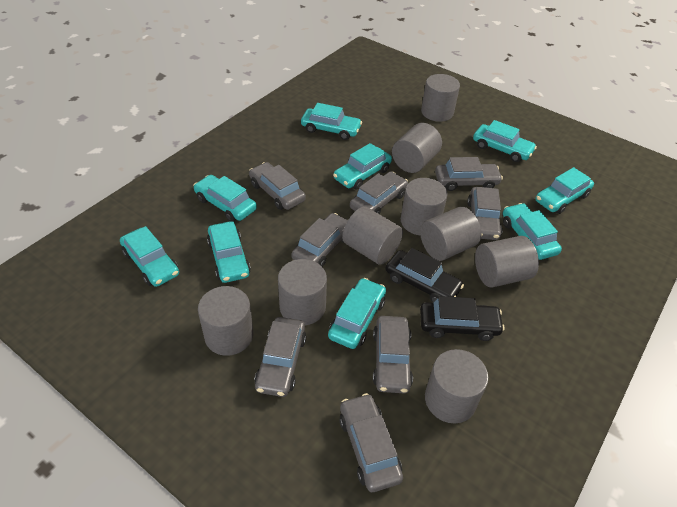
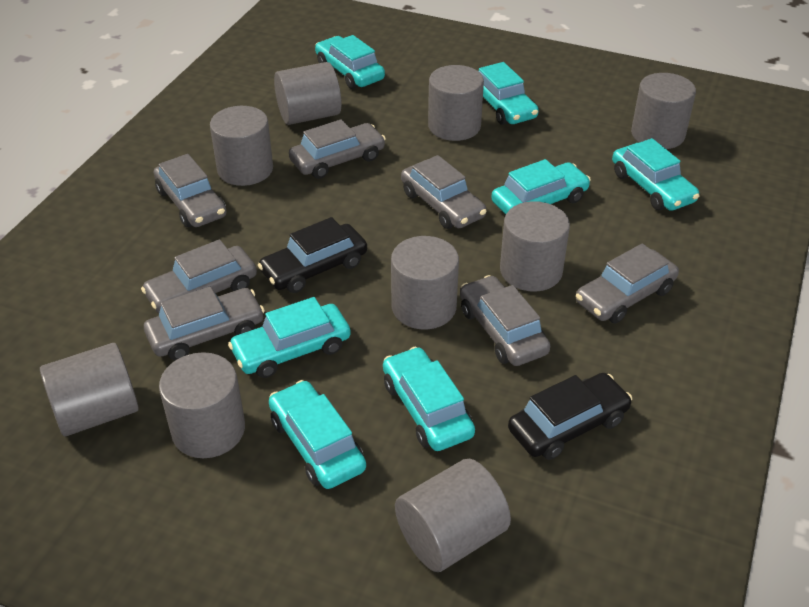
grey car: 8 -> 7
turquoise car: 9 -> 7

